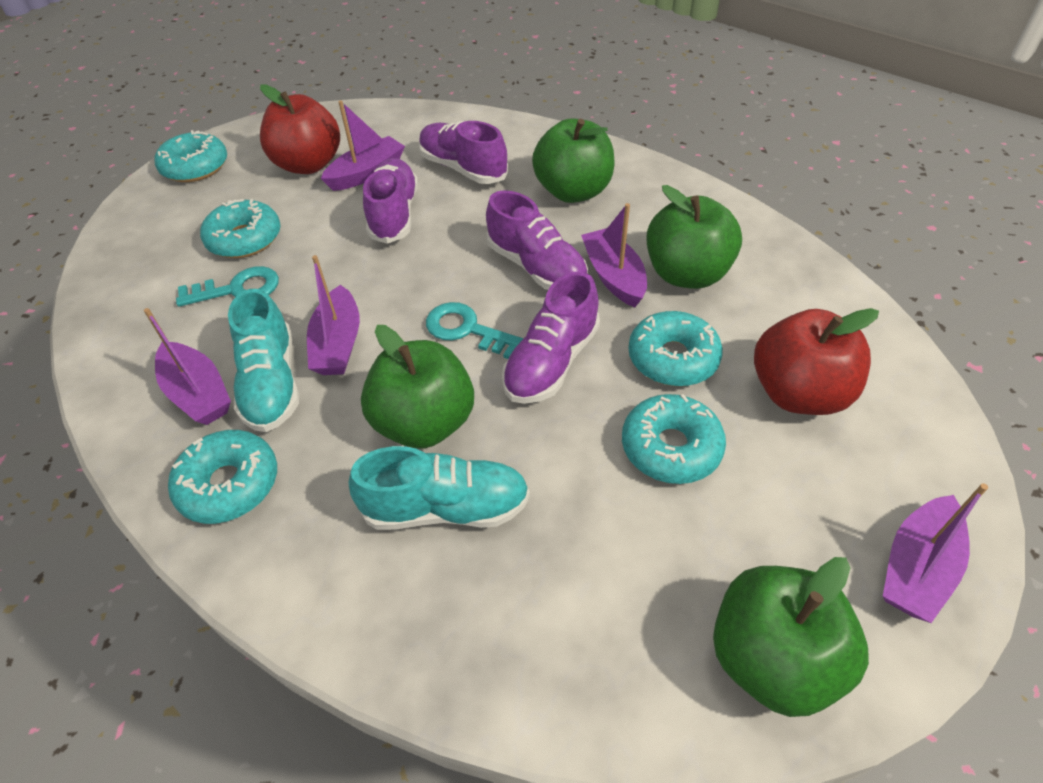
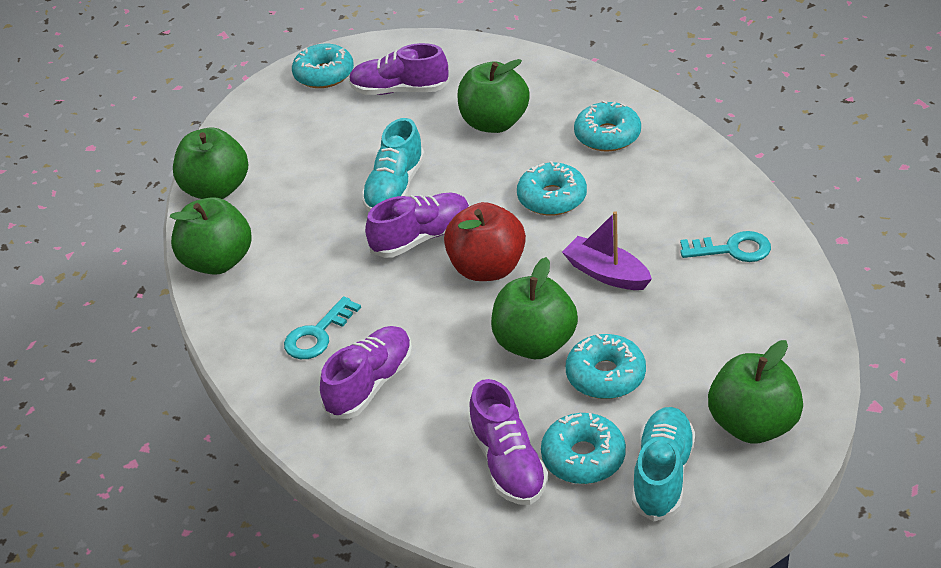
green apple: 4 -> 5
purple boat: 5 -> 1
red apple: 2 -> 1

